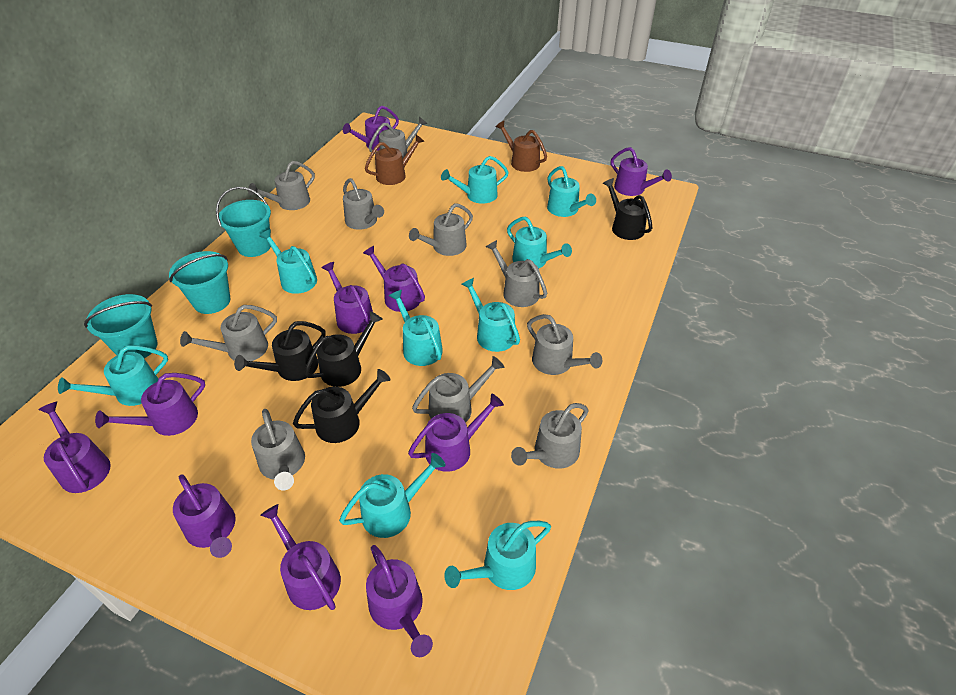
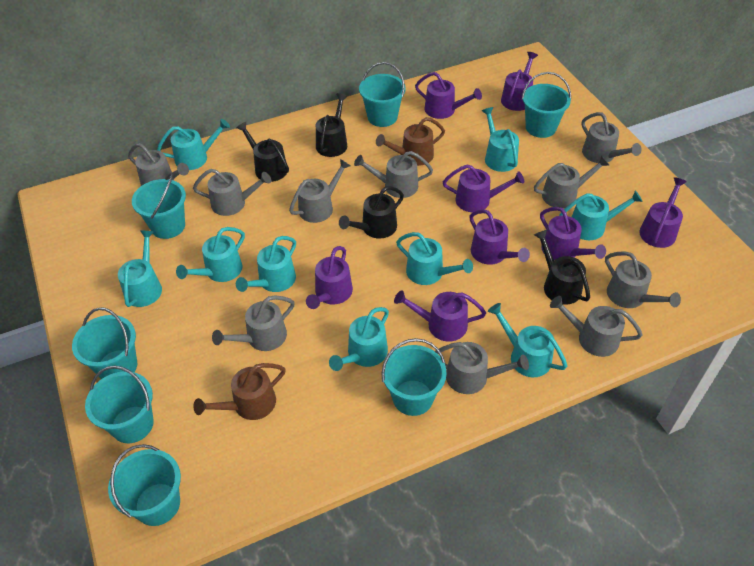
purple watering can: 10 -> 8
turquoise bucket: 3 -> 7

